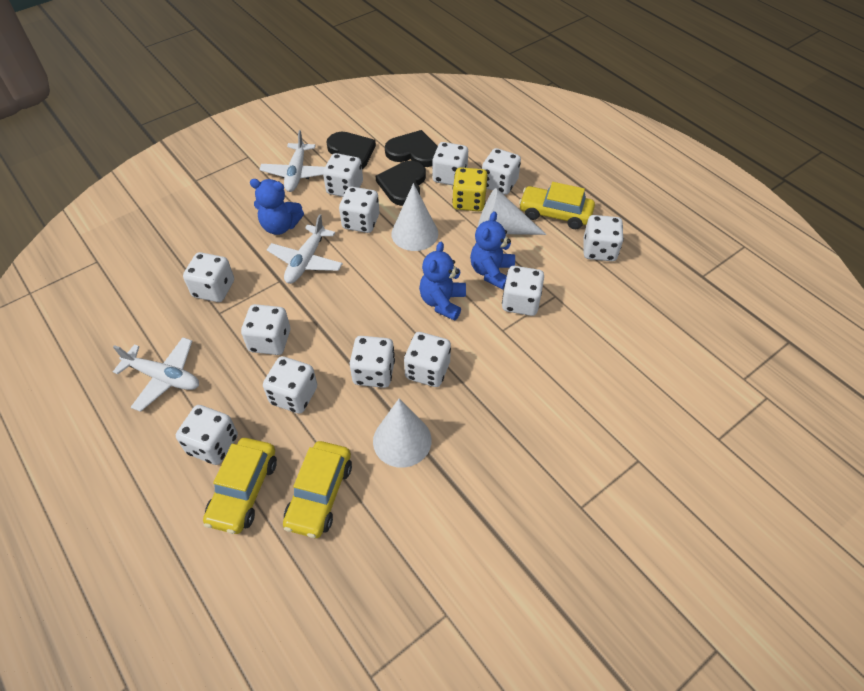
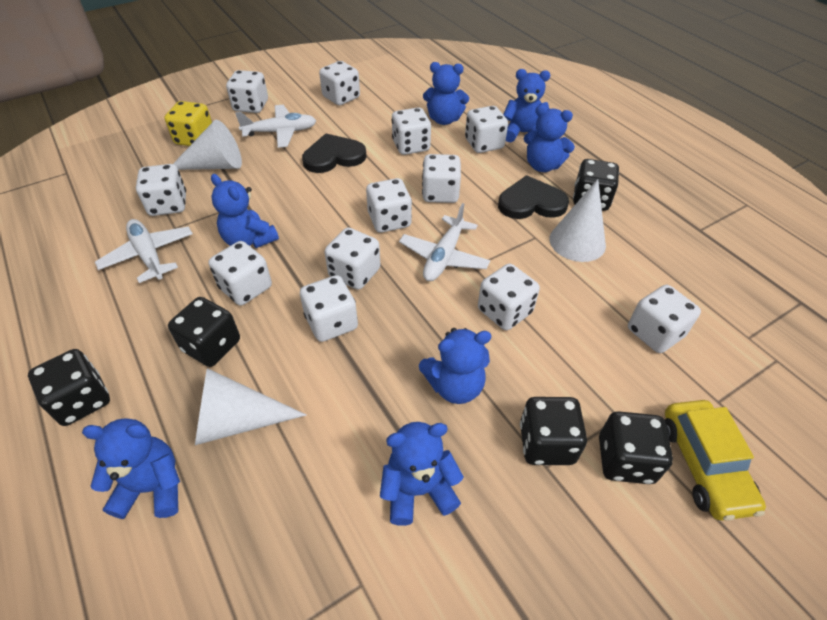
black dice: 0 -> 5
black heart: 3 -> 2
blue teddy bear: 3 -> 7
yellow car: 3 -> 1

